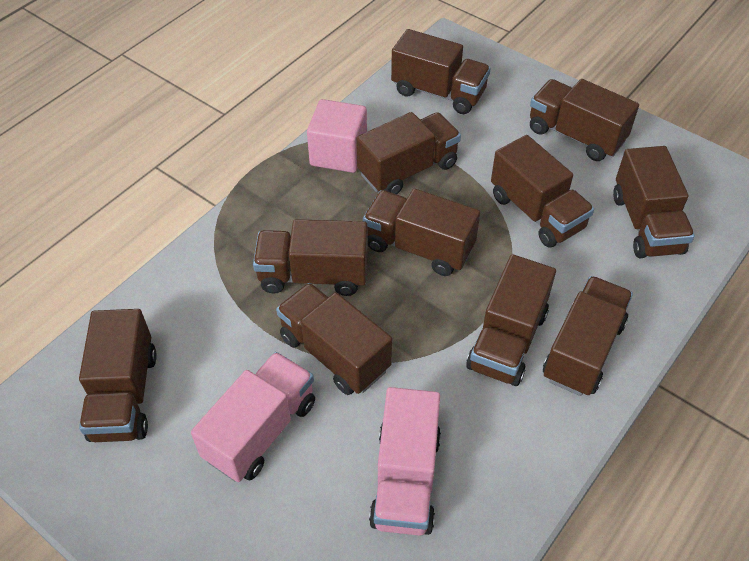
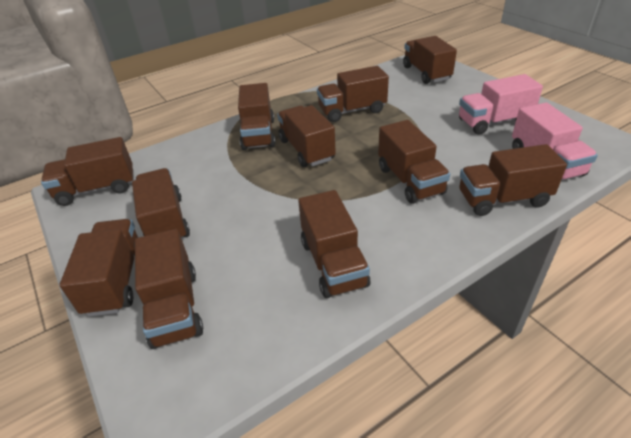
pink cube: 1 -> 0

